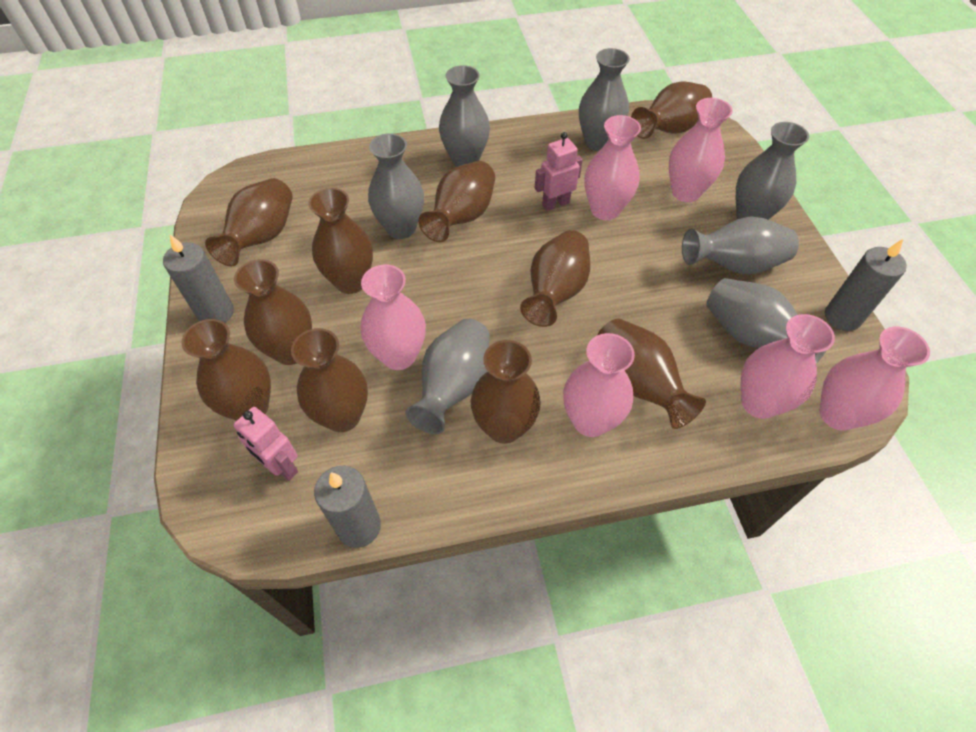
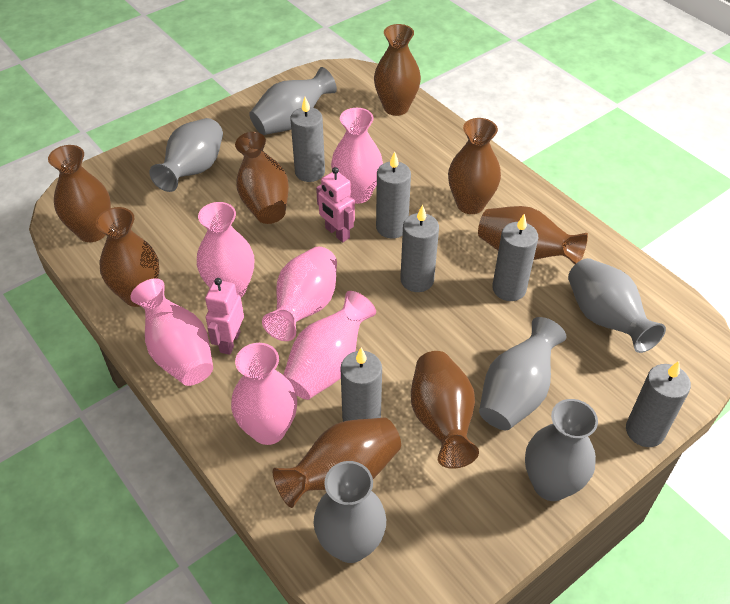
brown vase: 10 -> 8
grey candle: 3 -> 6
grey vase: 7 -> 6

